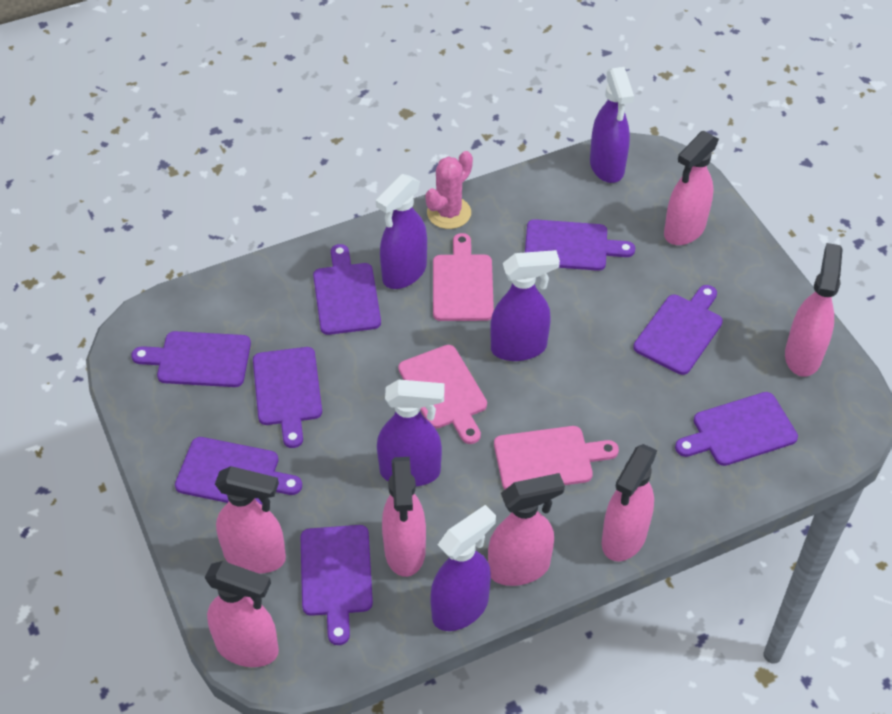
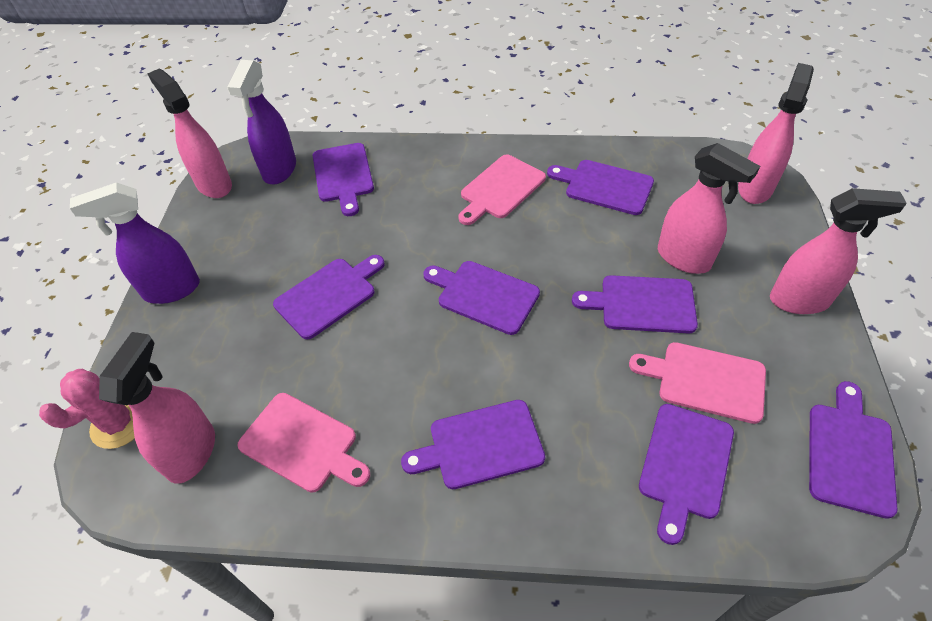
pink spray bottle: 7 -> 5
purple spray bottle: 5 -> 2

